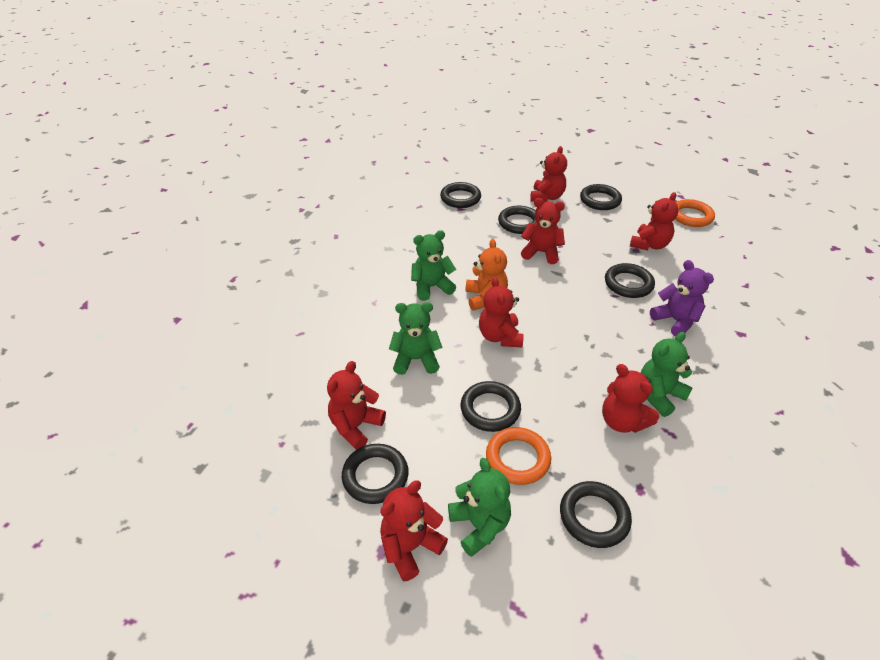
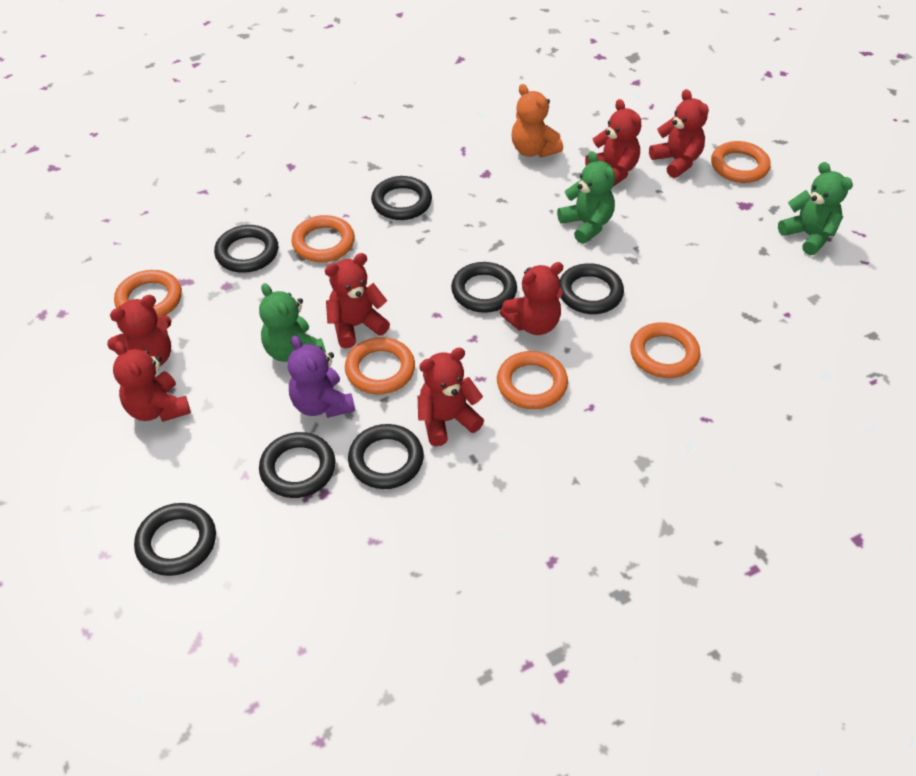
green teddy bear: 4 -> 3
orange ring: 2 -> 6

